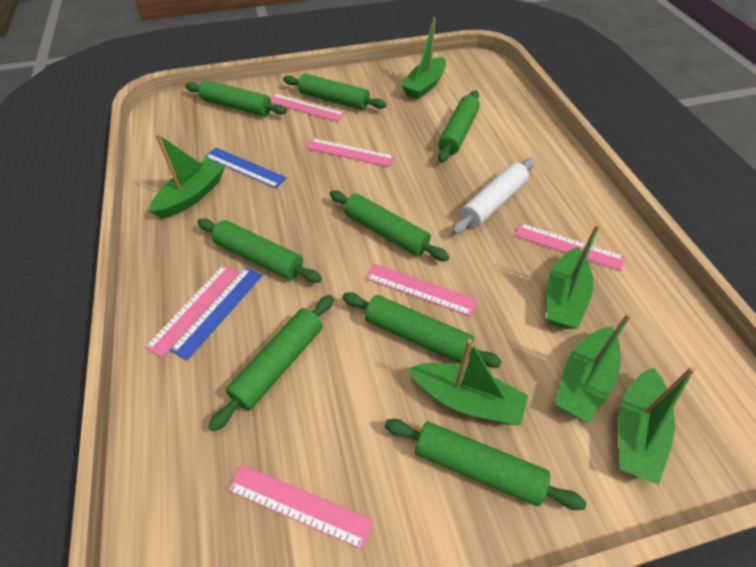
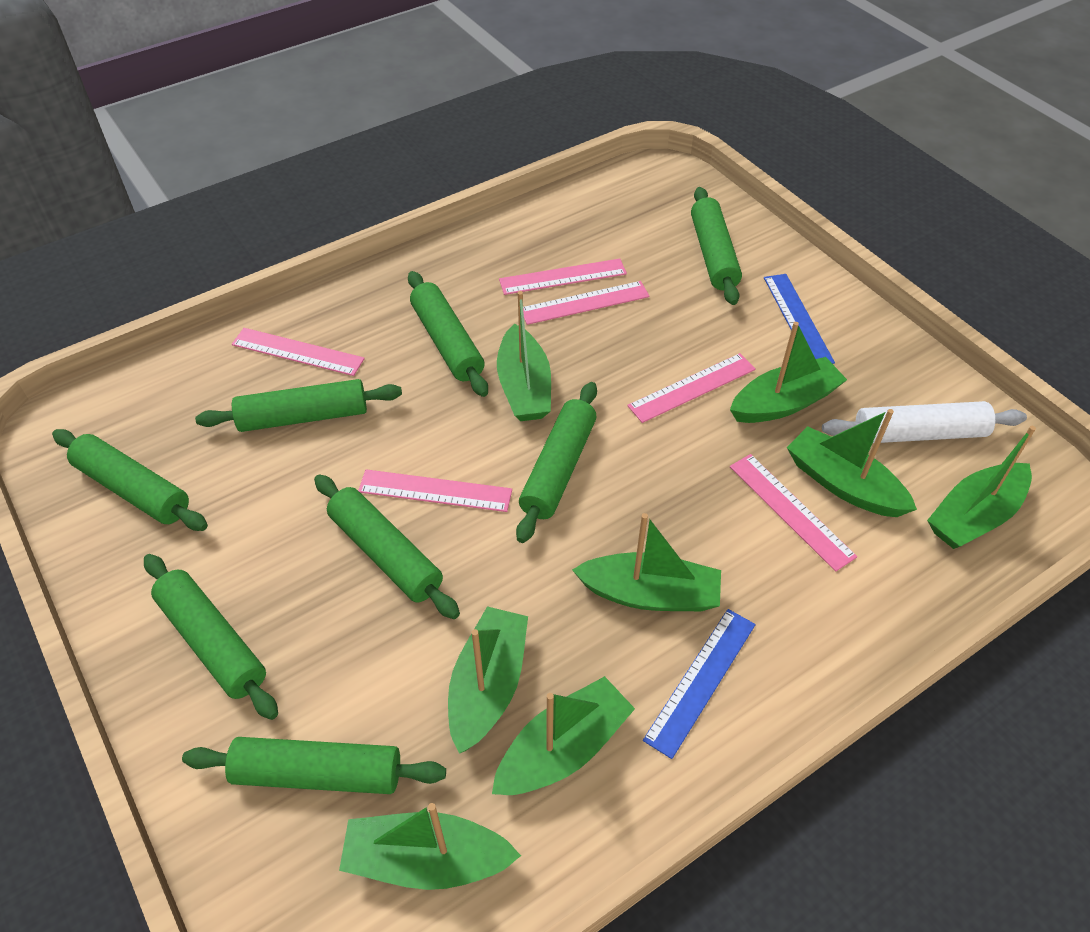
green boat: 6 -> 8

